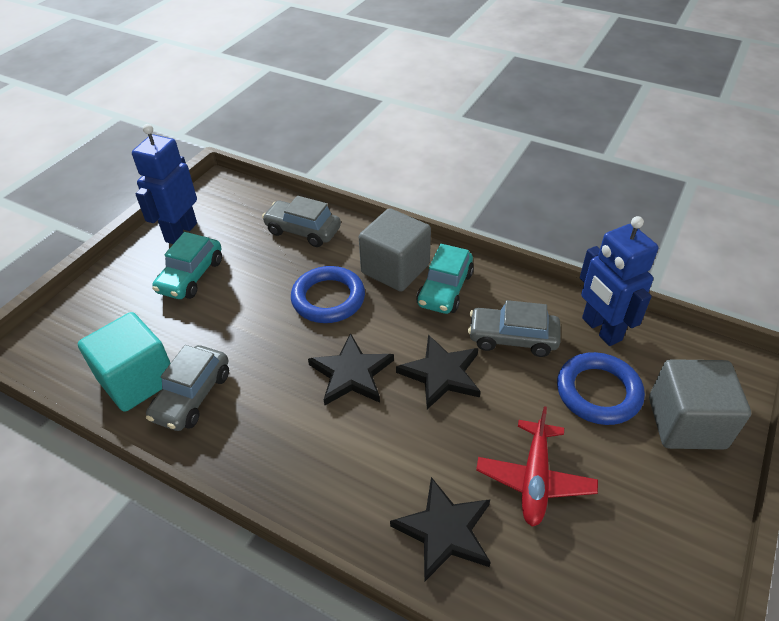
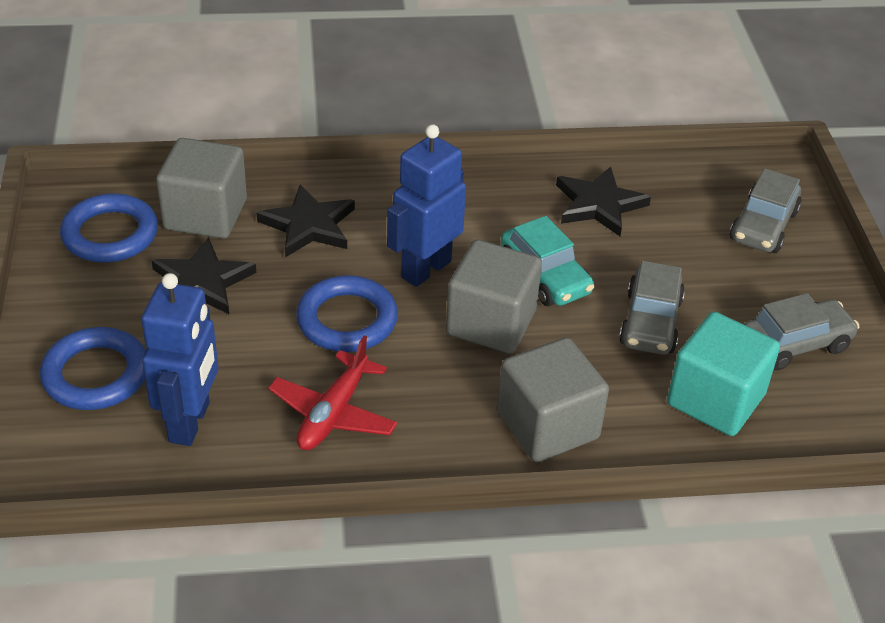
blue ring: 2 -> 3
grey cube: 2 -> 3
turquoise car: 2 -> 1

